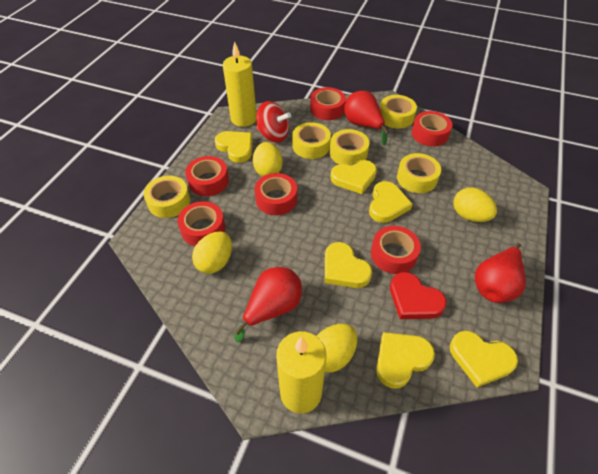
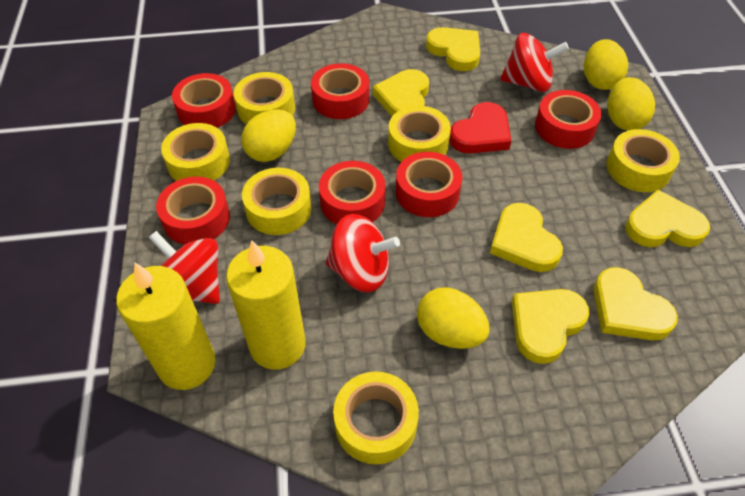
red pear: 3 -> 0
red spinning top: 1 -> 3
yellow tape: 5 -> 6

